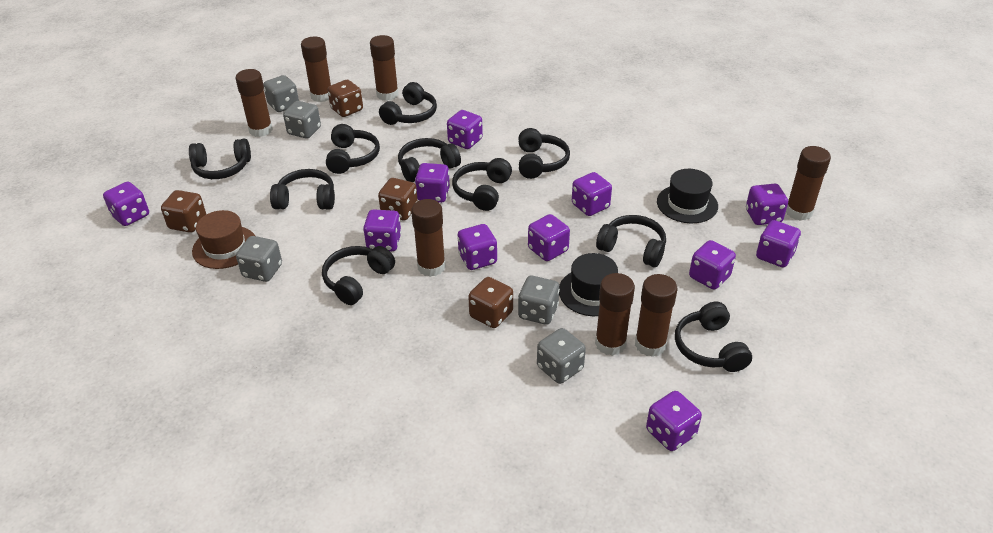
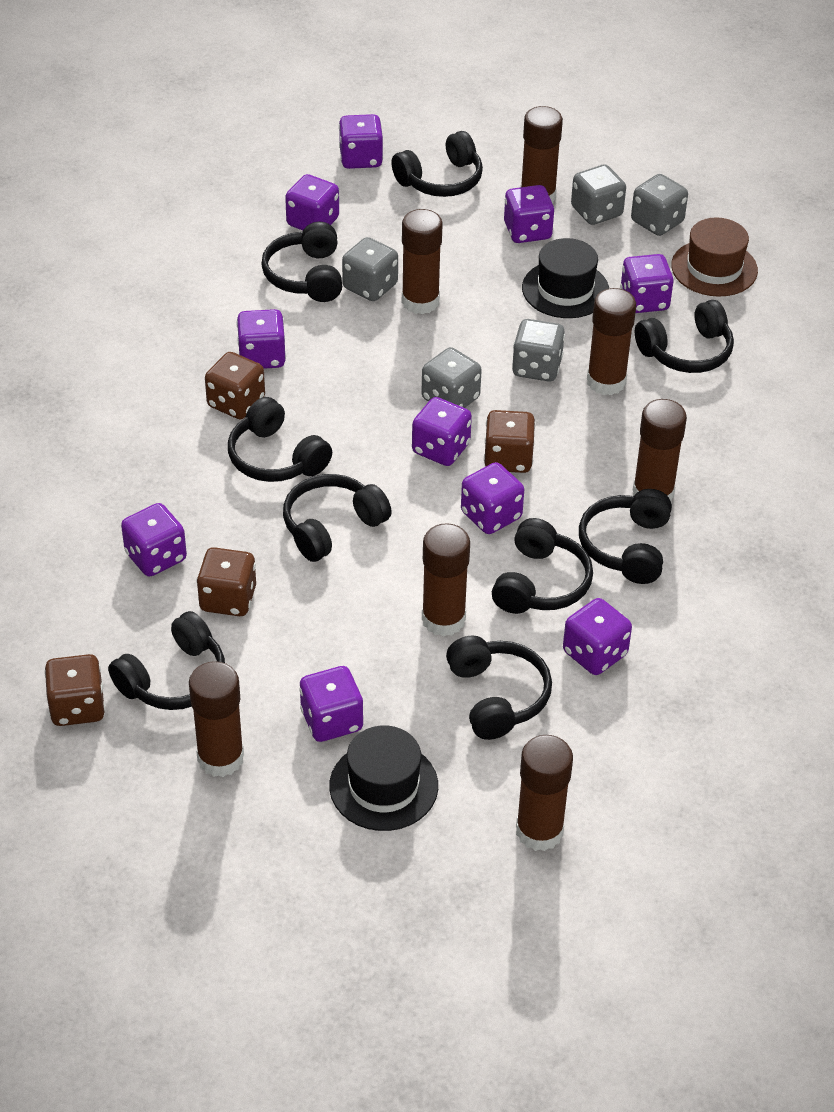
black headphones: 10 -> 9
purple dice: 11 -> 10

